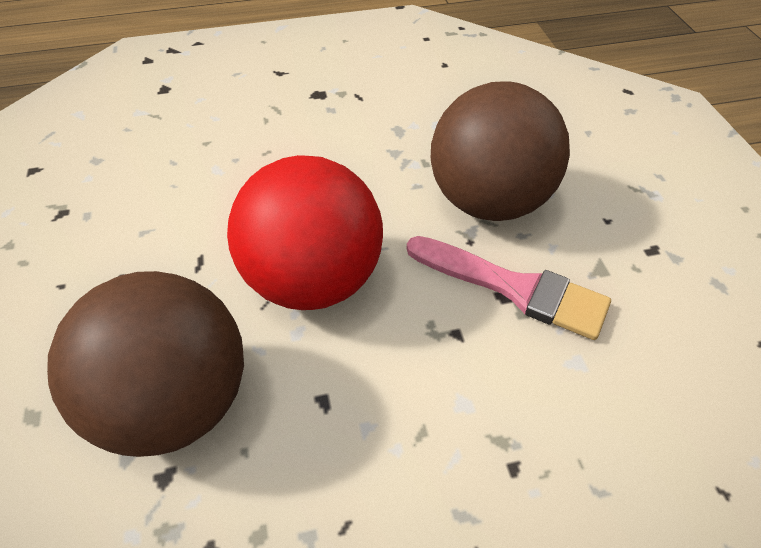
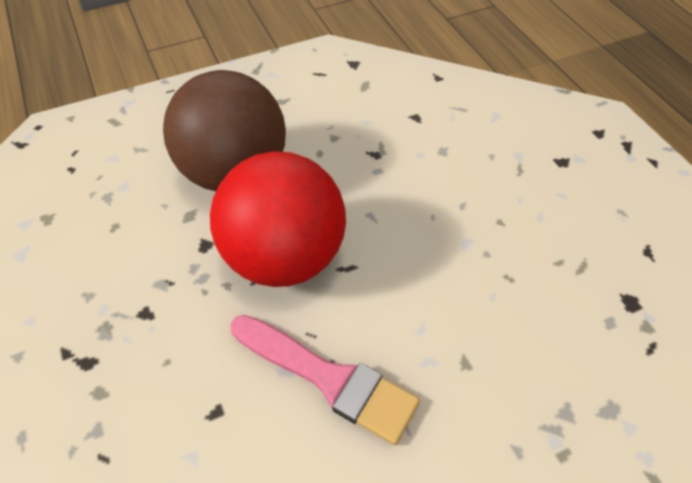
brown ball: 2 -> 1

